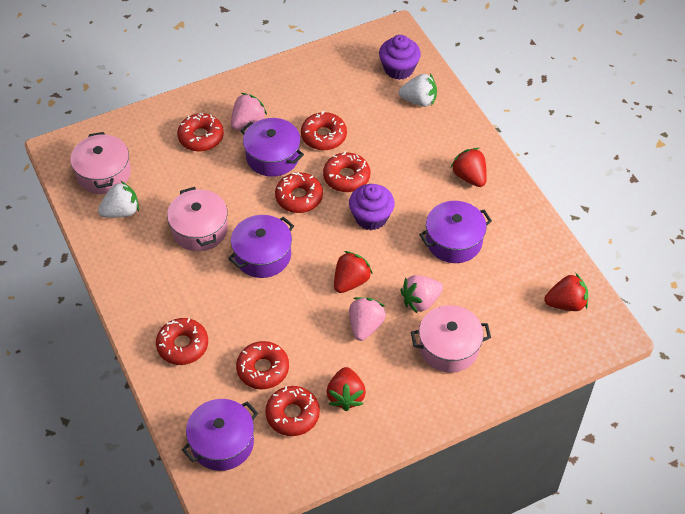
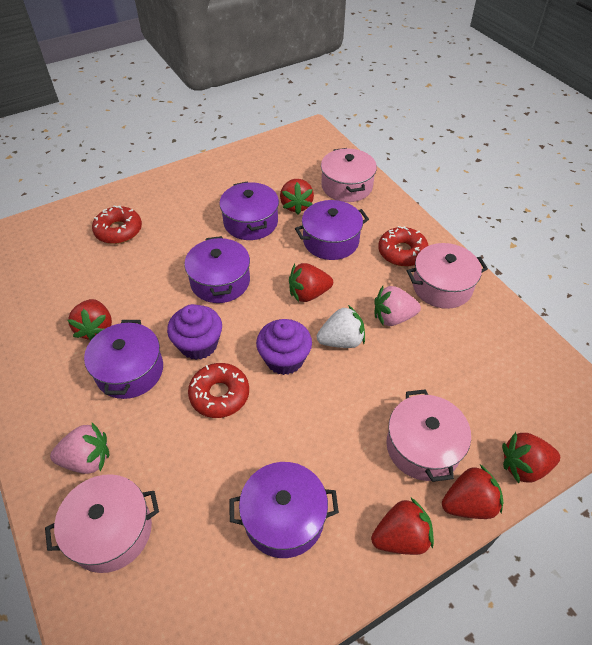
pink pot: 3 -> 4
pink strawberry: 3 -> 2
purple pot: 4 -> 5
red donut: 7 -> 3
red strawberry: 4 -> 6
white strawberry: 2 -> 1

